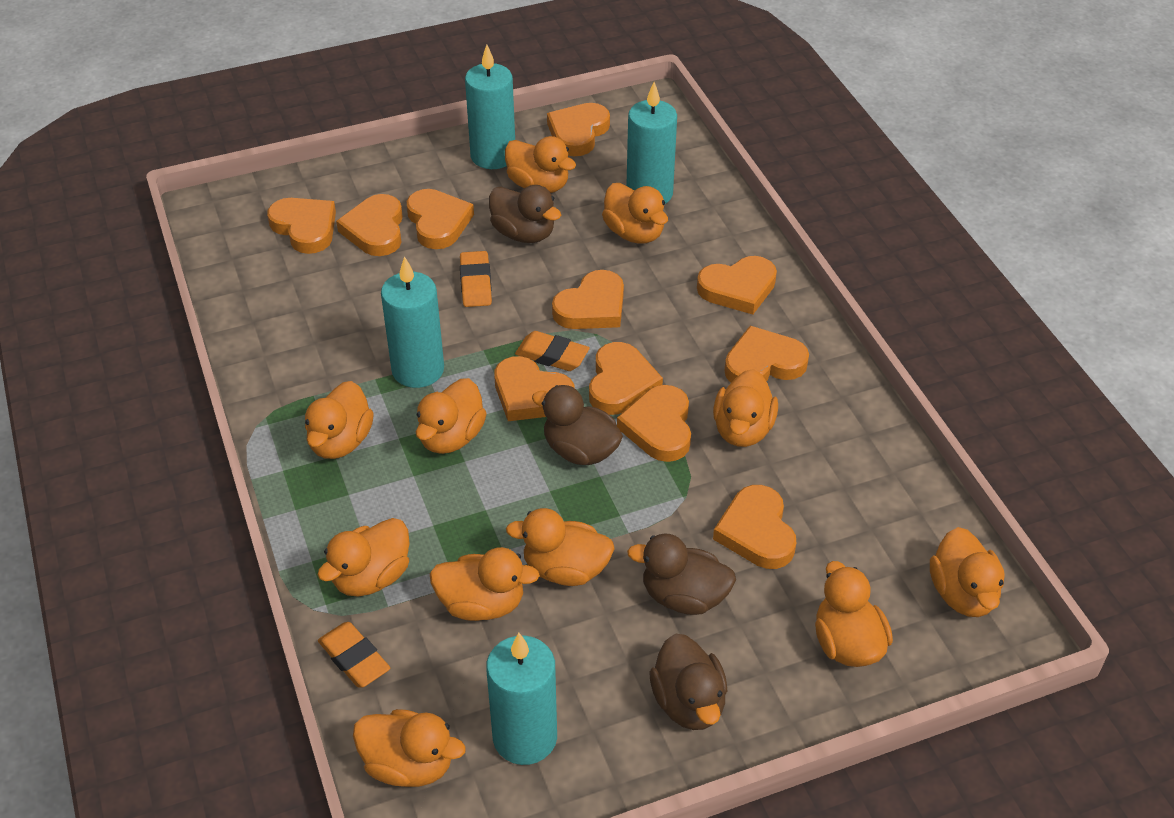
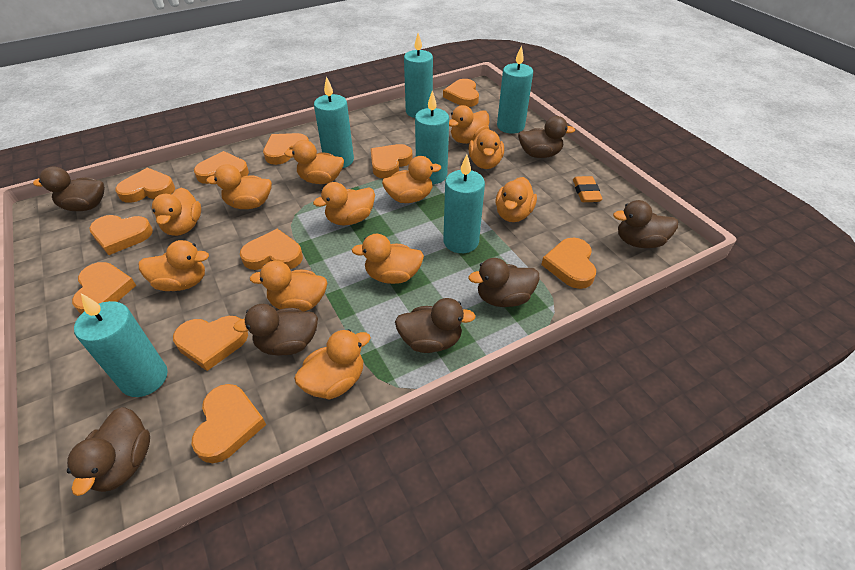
brown duck: 4 -> 7
orange duck: 11 -> 12
orange eraser: 3 -> 1
turquoise candle: 4 -> 6

